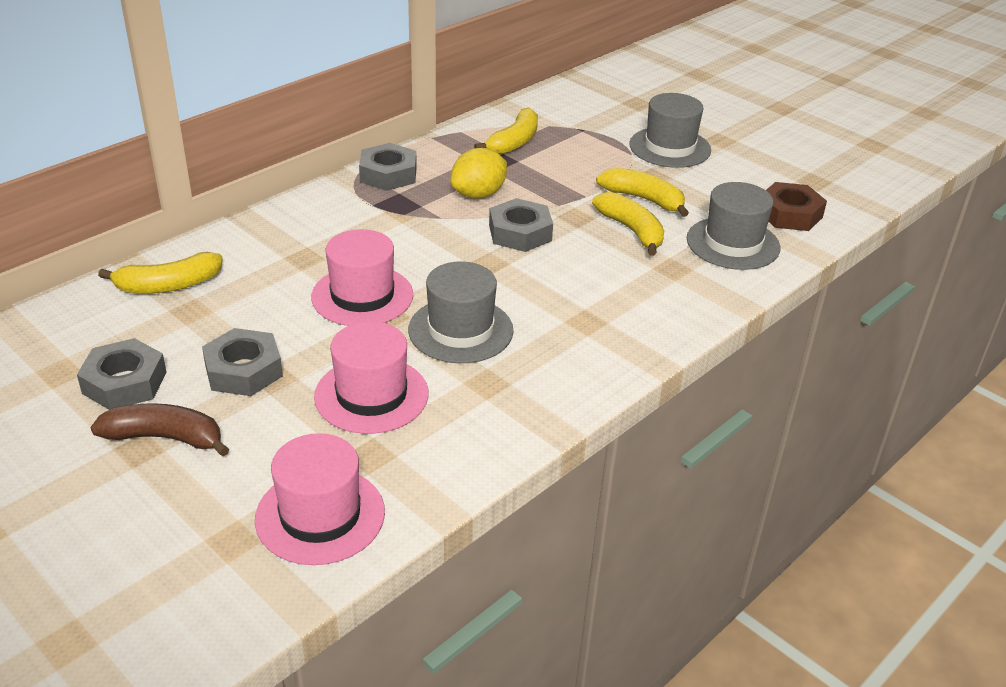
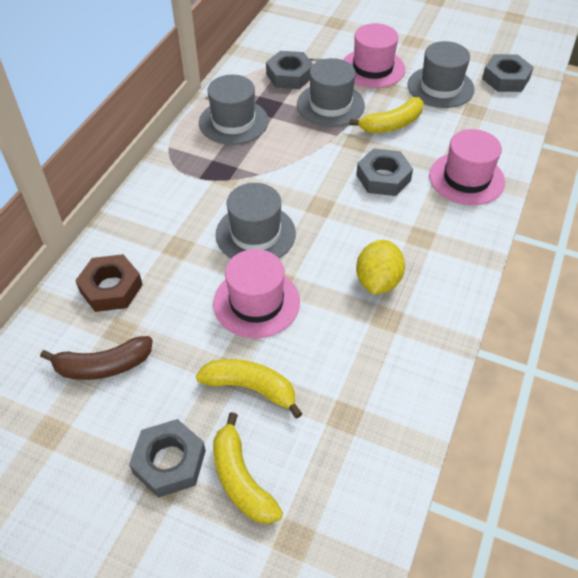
grey hat: 3 -> 4
yellow banana: 4 -> 3

